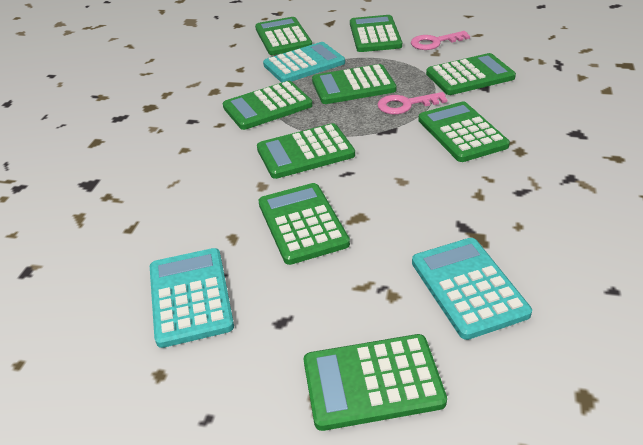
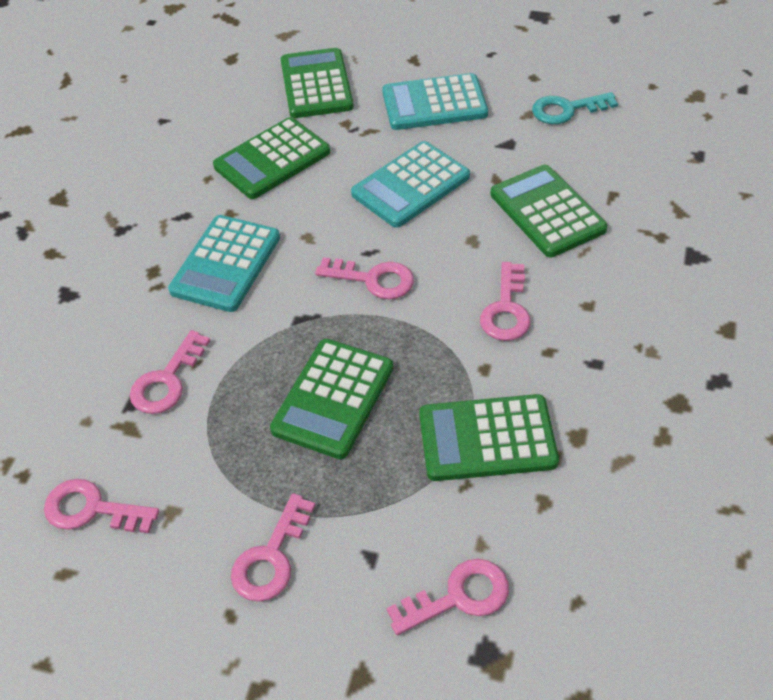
green calculator: 9 -> 5
pink key: 2 -> 6
turquoise key: 0 -> 1

